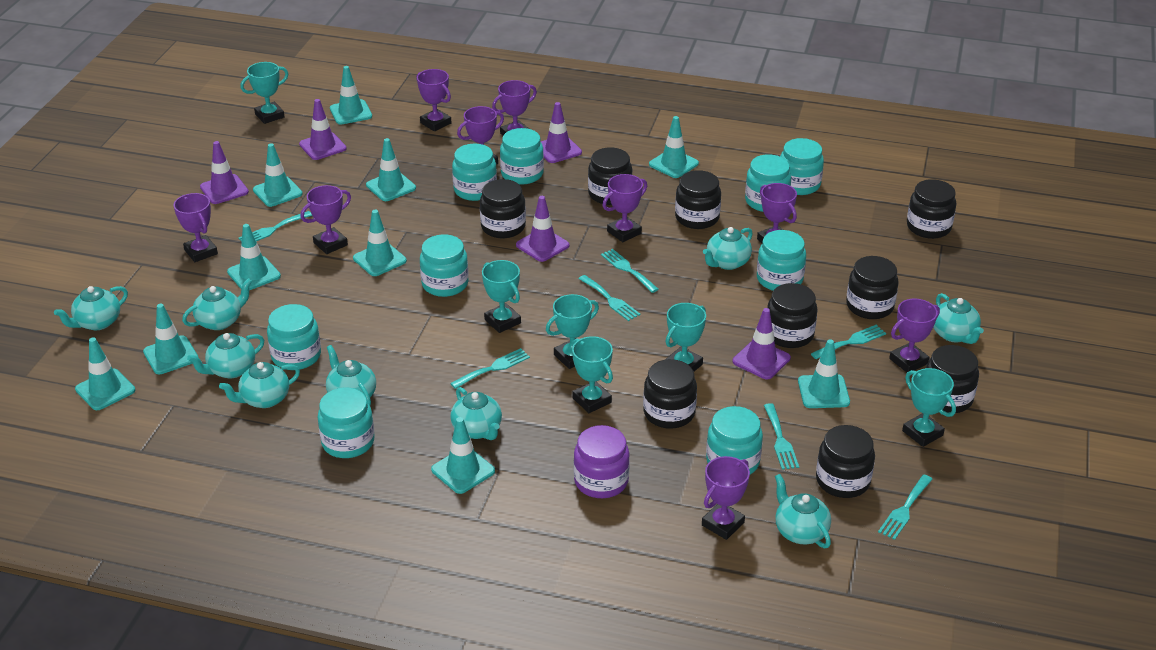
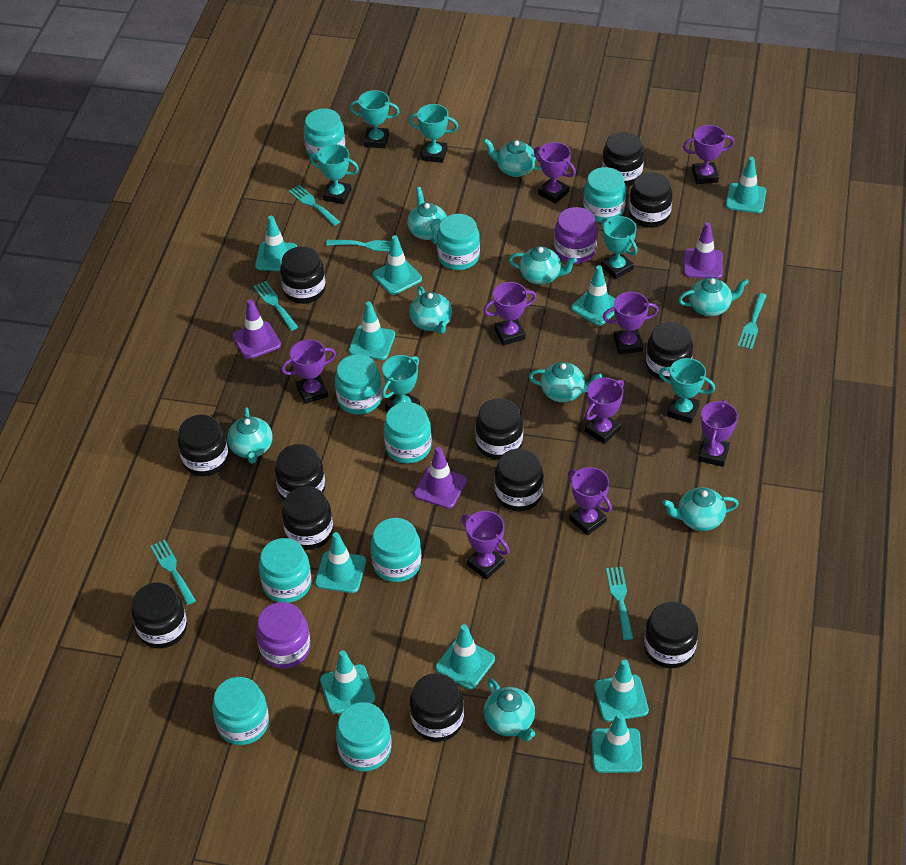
black jar: 9 -> 12
purple jar: 1 -> 2
purple traffic cone: 5 -> 3
turquoise fork: 7 -> 6

